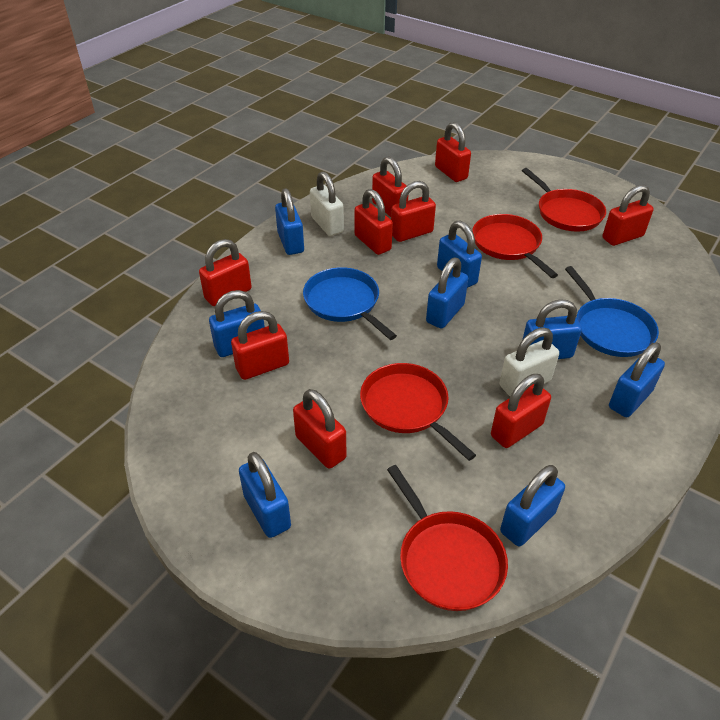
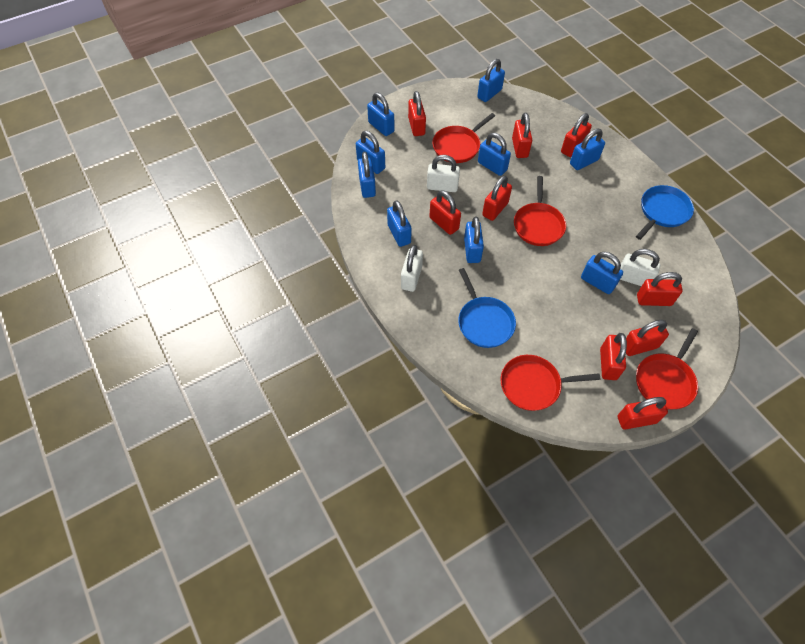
blue padlock: 8 -> 9
white padlock: 2 -> 3

